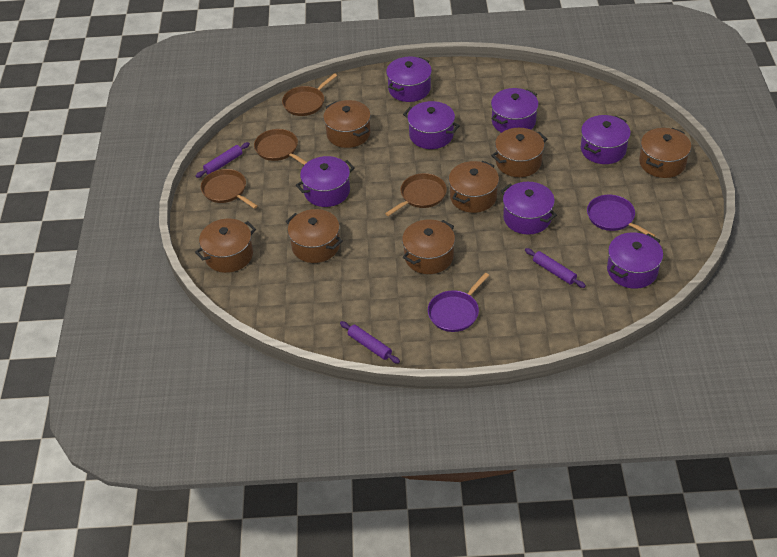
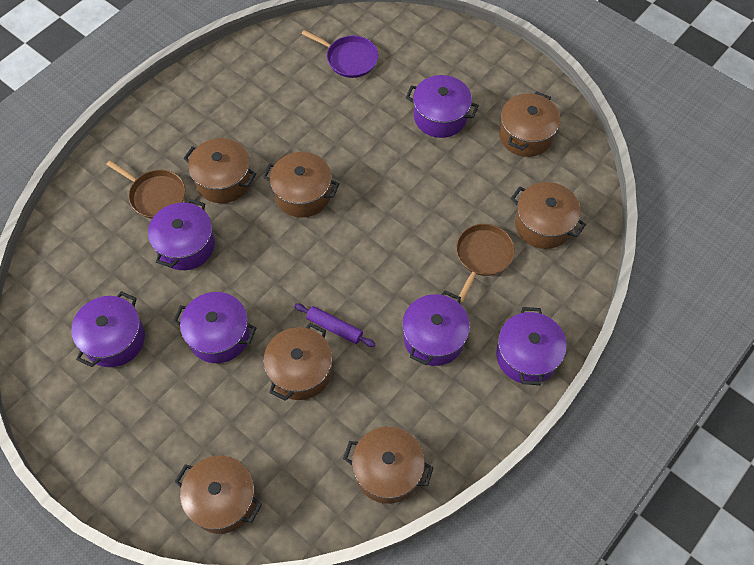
brown pan: 4 -> 2
purple pan: 2 -> 1
purple pot: 7 -> 6
purple rolling pin: 3 -> 1

